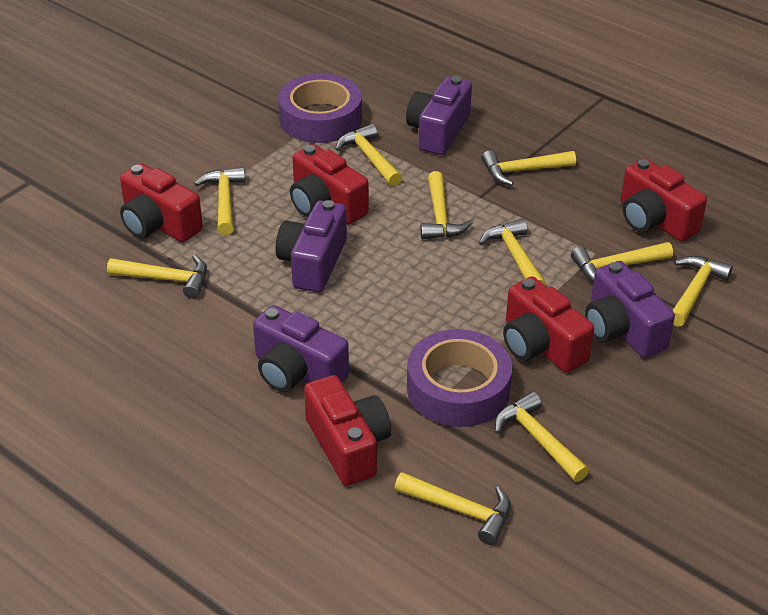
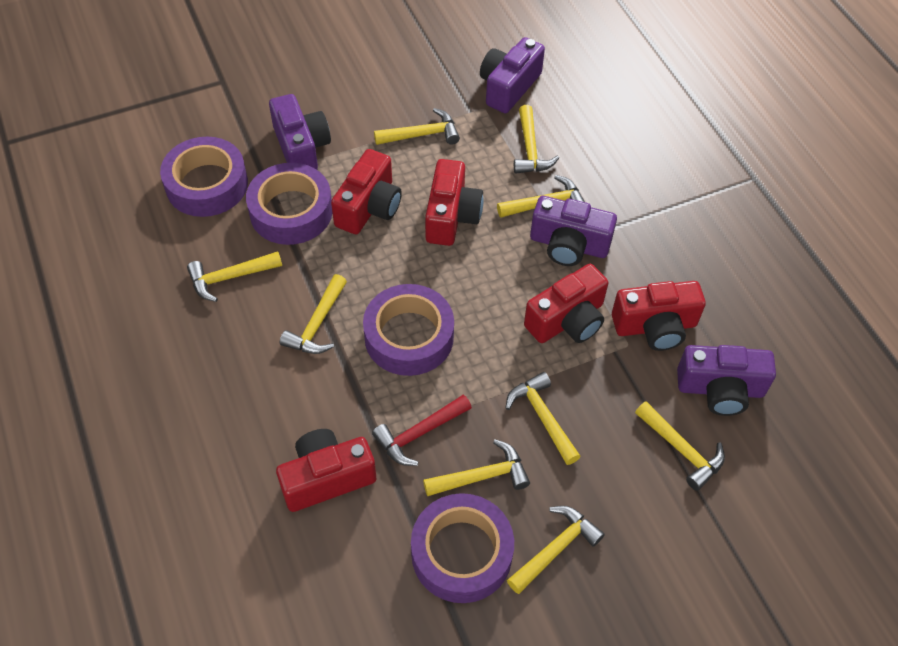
purple tape: 2 -> 4
red hammer: 0 -> 1
yellow hammer: 10 -> 9

